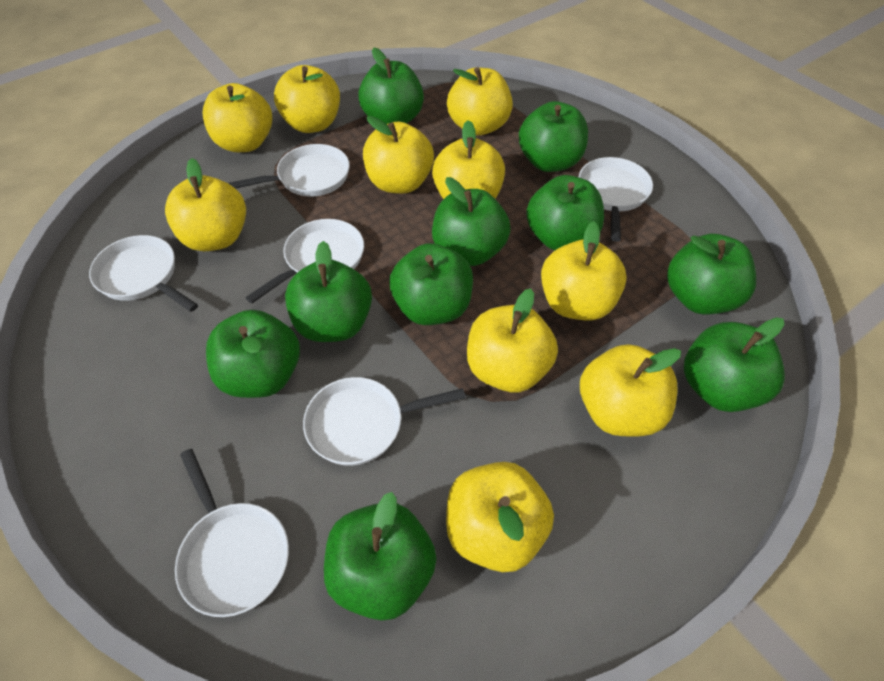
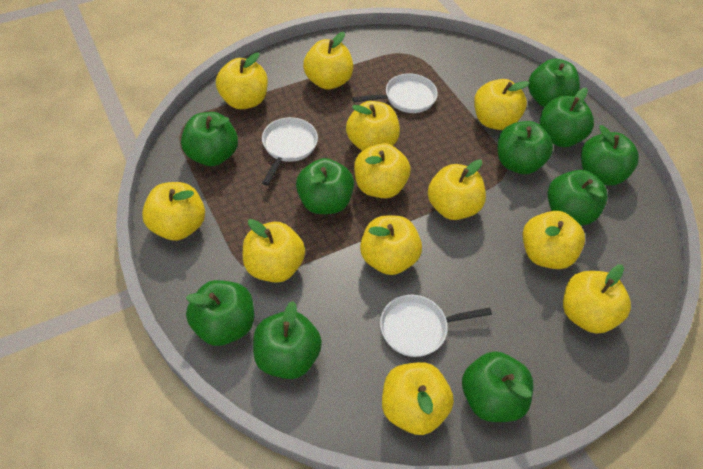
white pan: 6 -> 3
yellow apple: 10 -> 12

